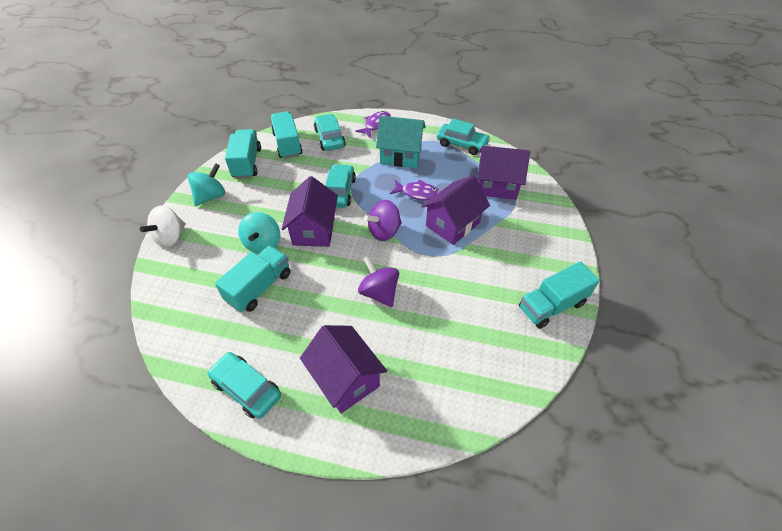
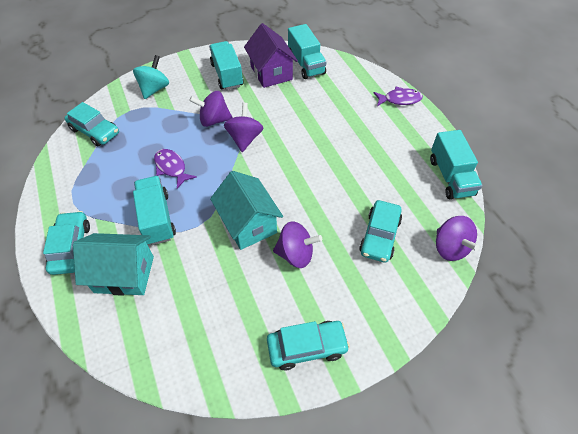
purple house: 4 -> 1
purple spinning top: 2 -> 4
turquoise house: 1 -> 2
turquoise spinning top: 2 -> 1
white spinning top: 1 -> 0

